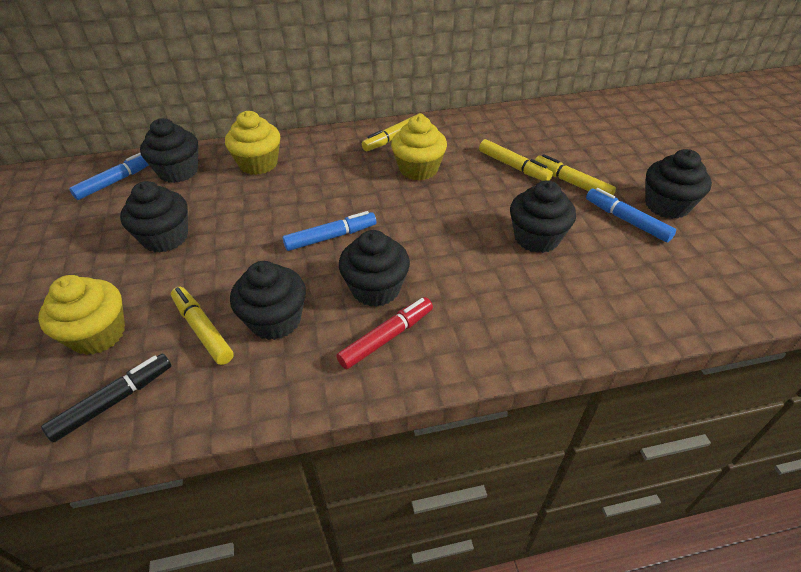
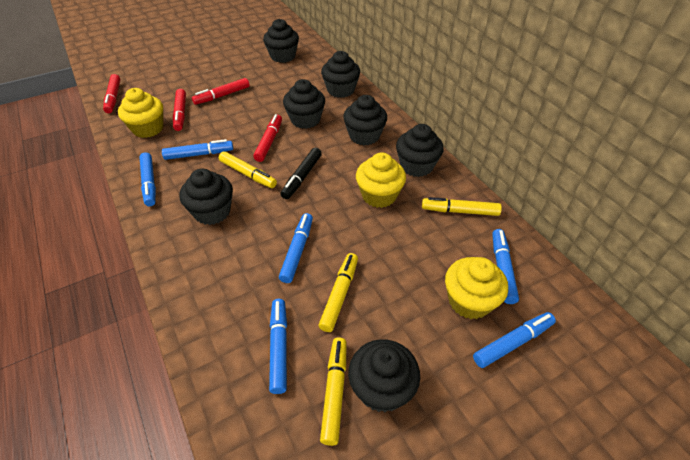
black cupcake: 6 -> 7
blue marker: 3 -> 6
red marker: 1 -> 4

